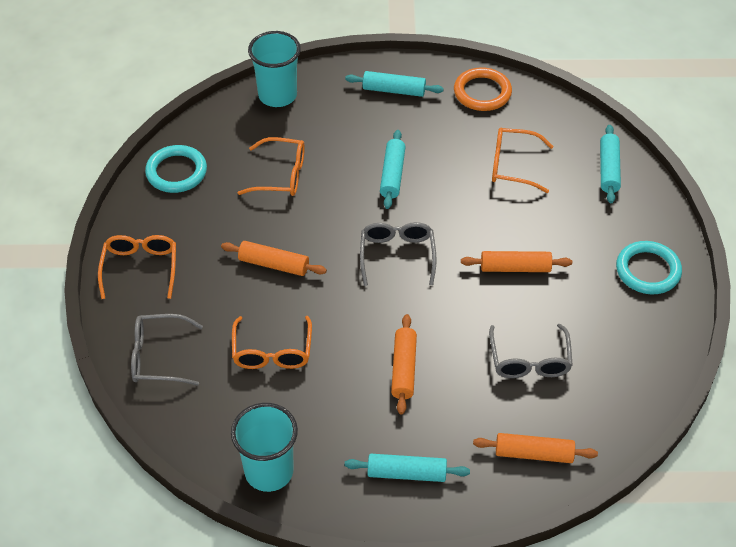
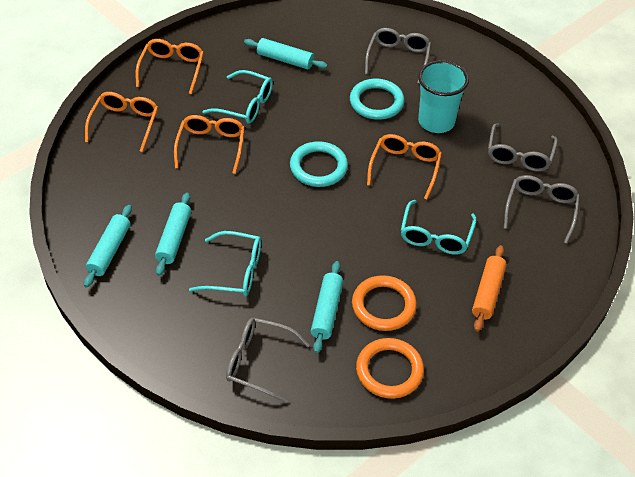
grey glasses: 3 -> 4
orange ring: 1 -> 2
orange rolling pin: 4 -> 1
turquoise cup: 2 -> 1
turquoise glasses: 0 -> 3

